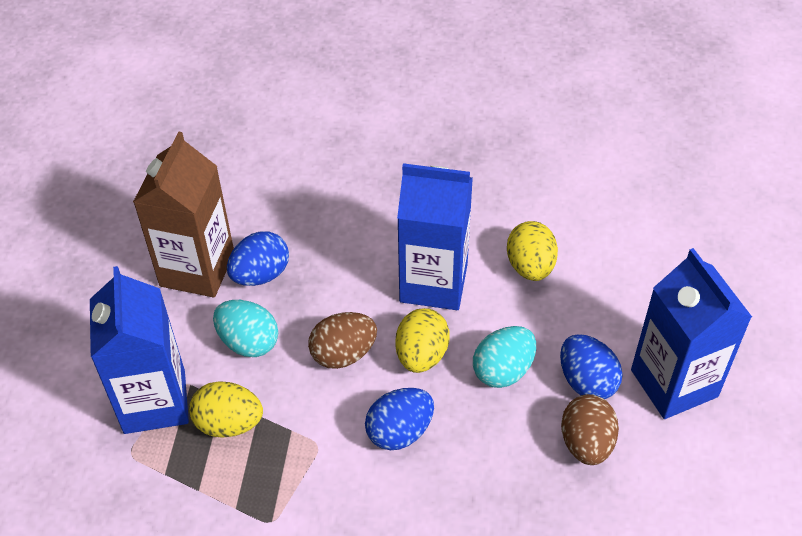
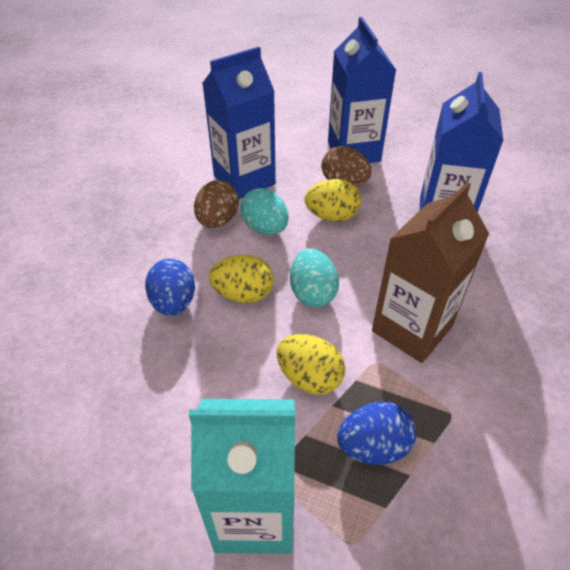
blue egg: 3 -> 2
turquoise carton: 0 -> 1

